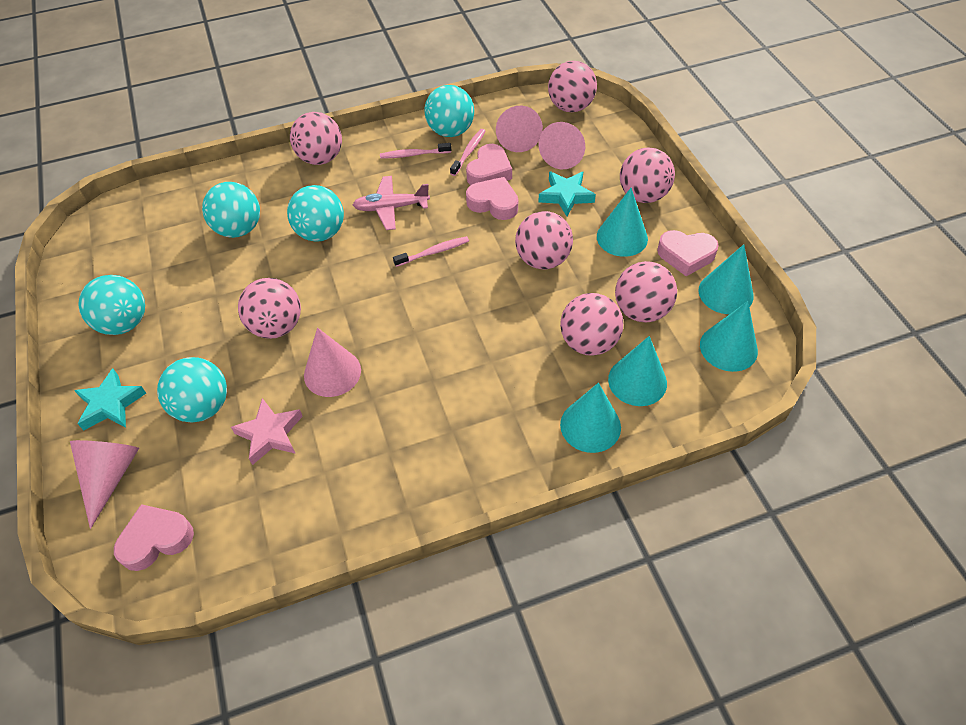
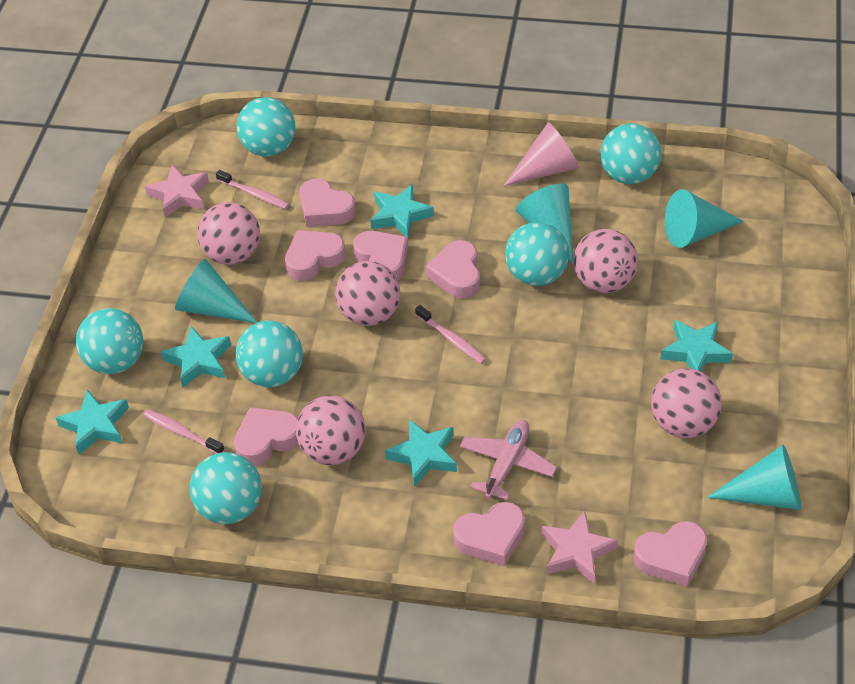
pink ball: 7 -> 5
pink cone: 4 -> 1
pink heart: 4 -> 7
pink star: 1 -> 2
turquoise ball: 5 -> 6
turquoise cone: 5 -> 4
turquoise star: 2 -> 5

